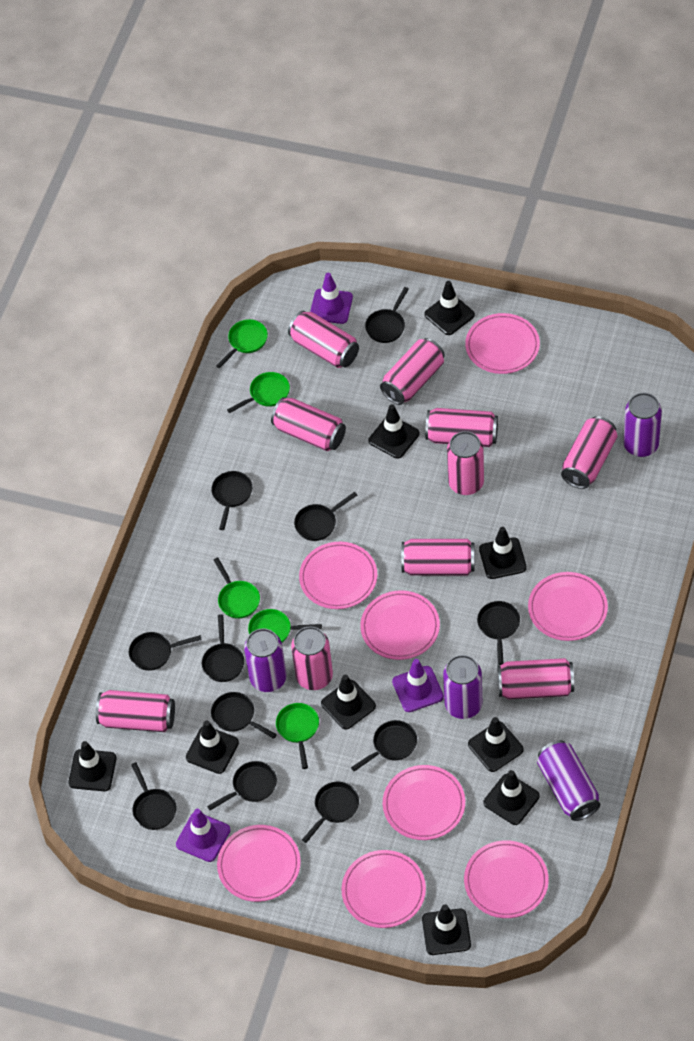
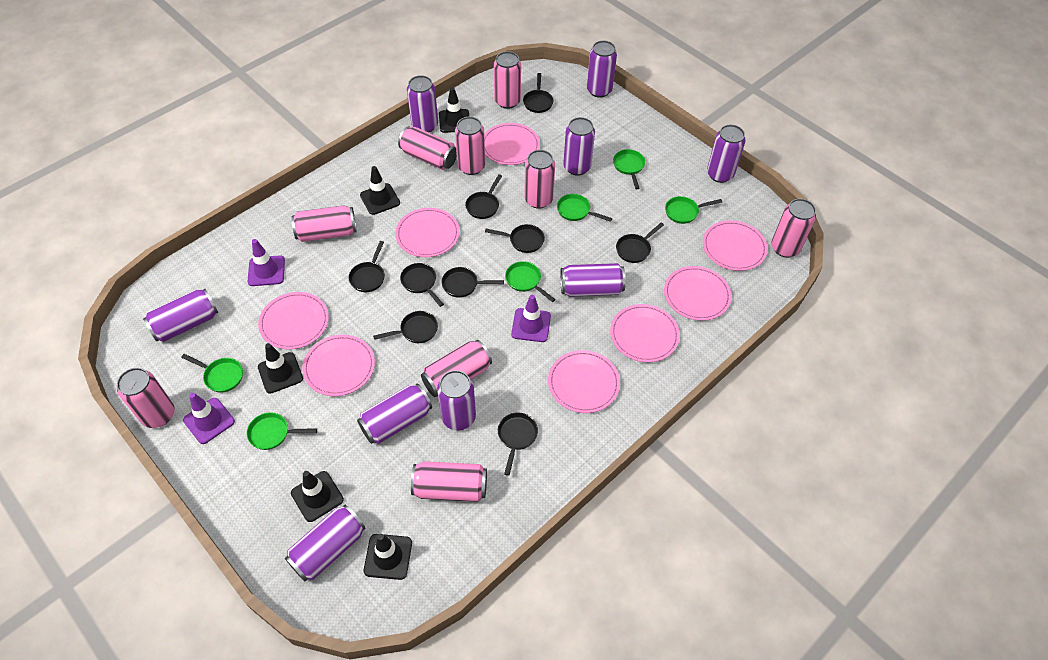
black pan: 11 -> 9
black traffic cone: 9 -> 5
green pan: 5 -> 6
pink can: 10 -> 9
purple can: 4 -> 9

